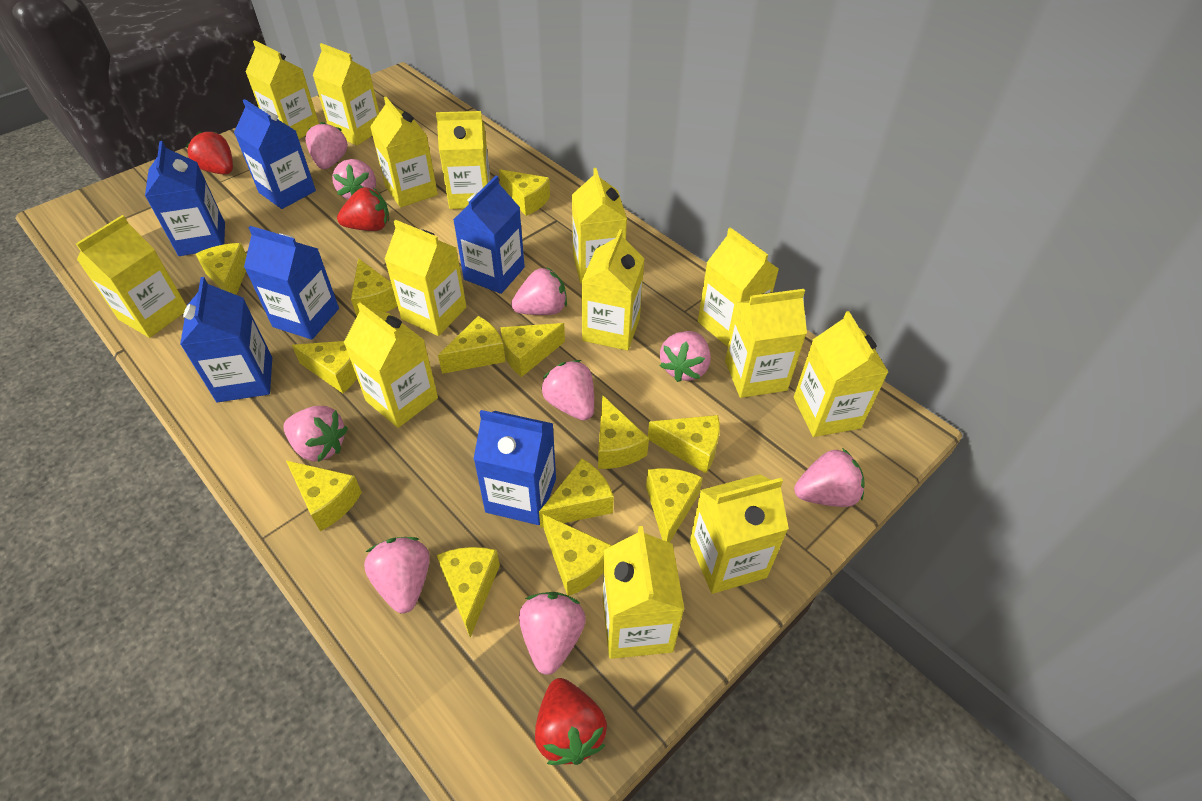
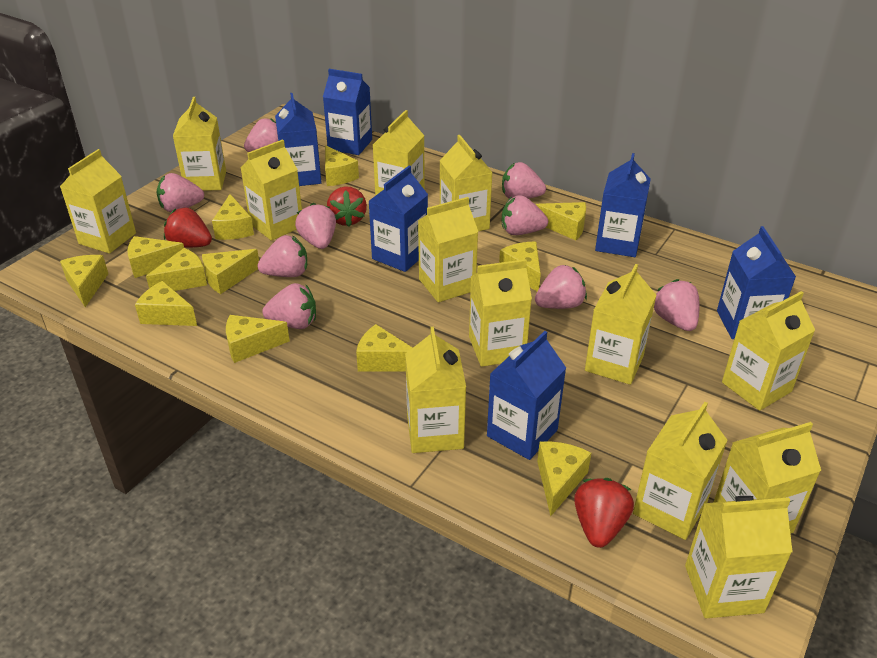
yellow carton: 14 -> 13
yellow cheese: 13 -> 12

